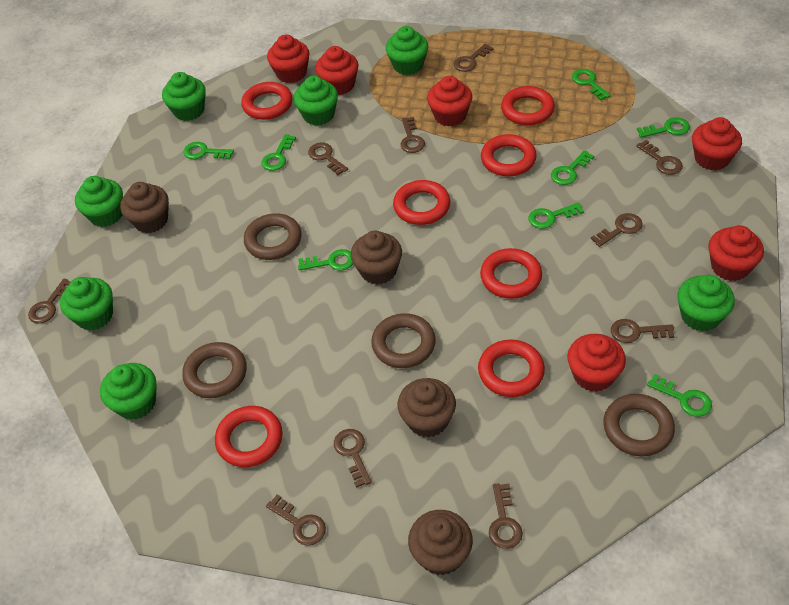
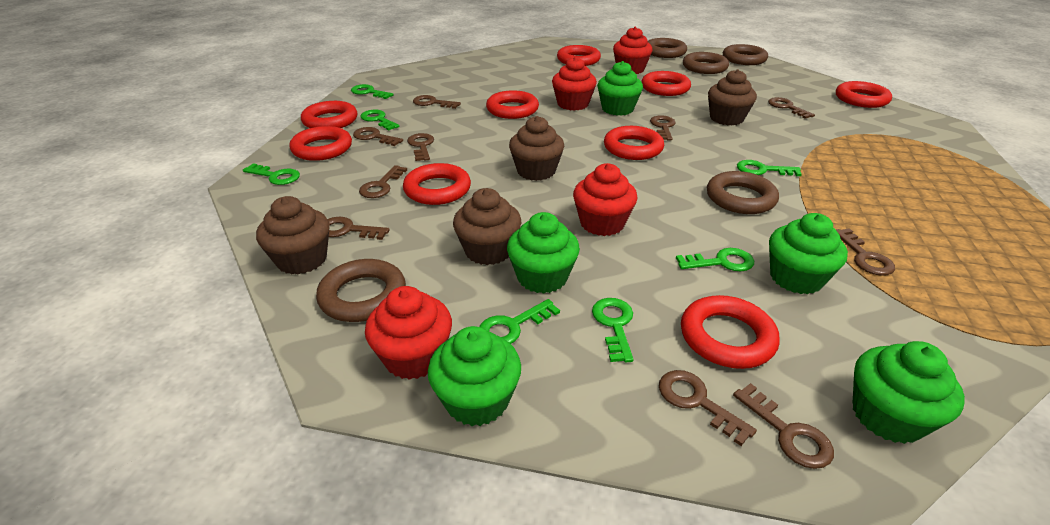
brown ring: 4 -> 5
green cupcake: 7 -> 5
green key: 8 -> 7
red cupcake: 6 -> 4
red ring: 7 -> 9

